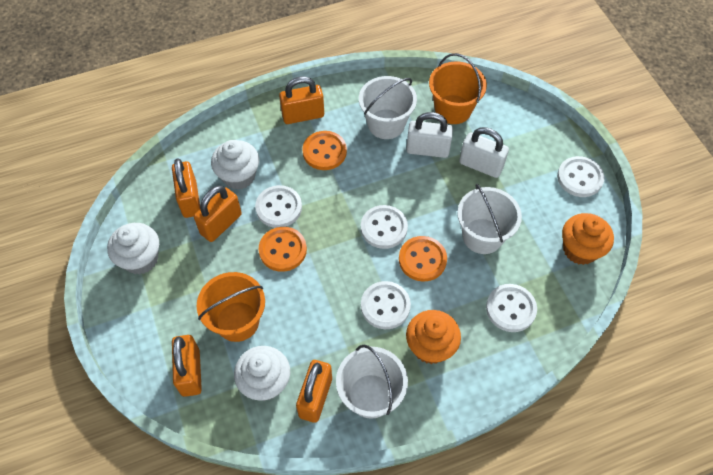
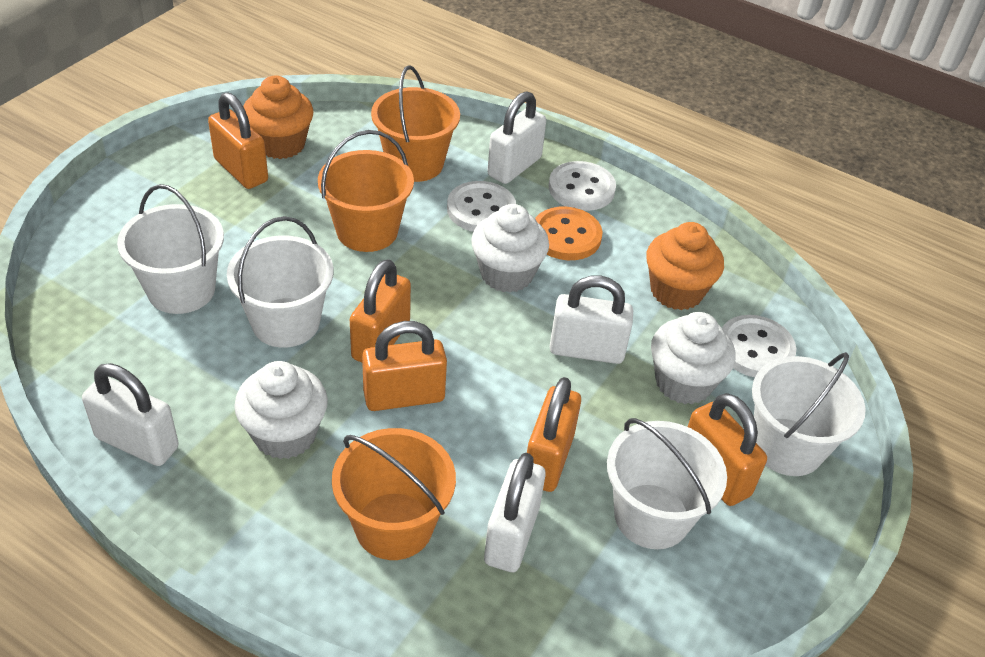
orange bucket: 2 -> 3
orange button: 3 -> 1
white bucket: 3 -> 4
white button: 5 -> 3
white padlock: 2 -> 4

